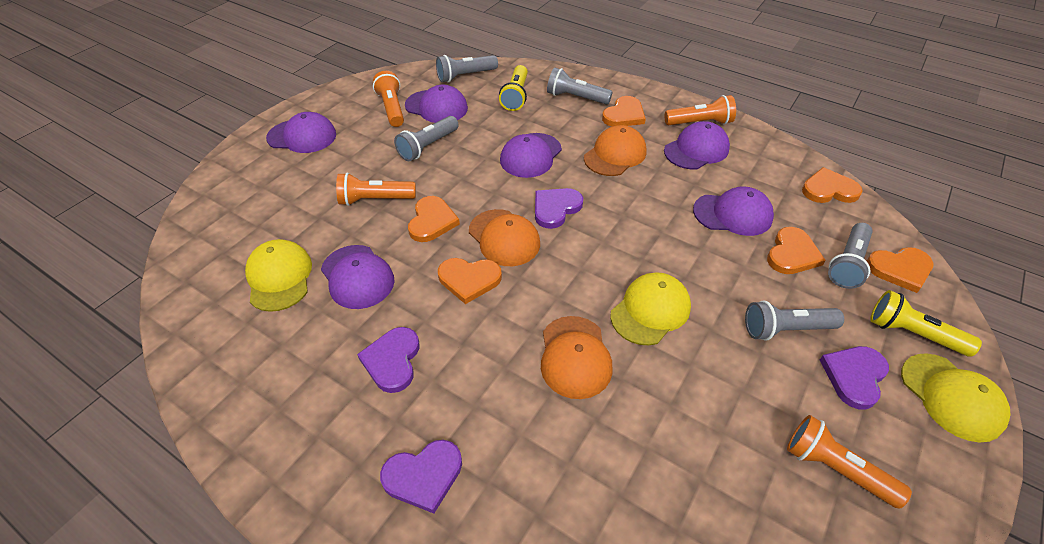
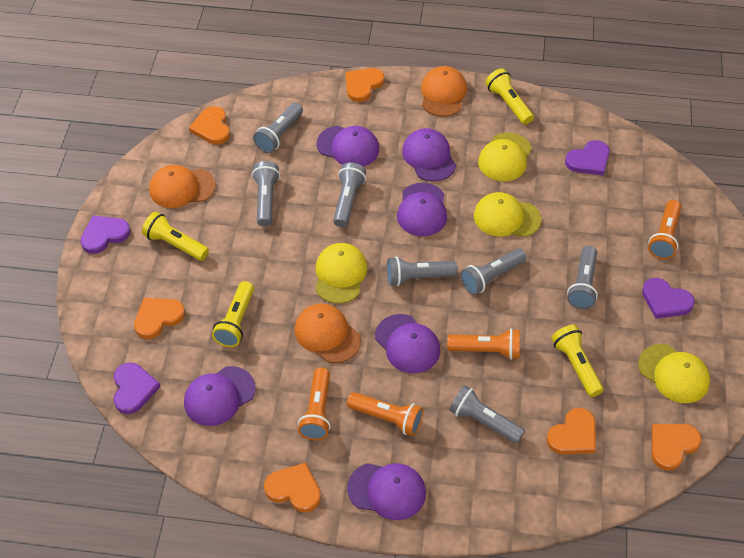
grey flashlight: 5 -> 7
yellow cap: 3 -> 4
yellow flashlight: 2 -> 4

